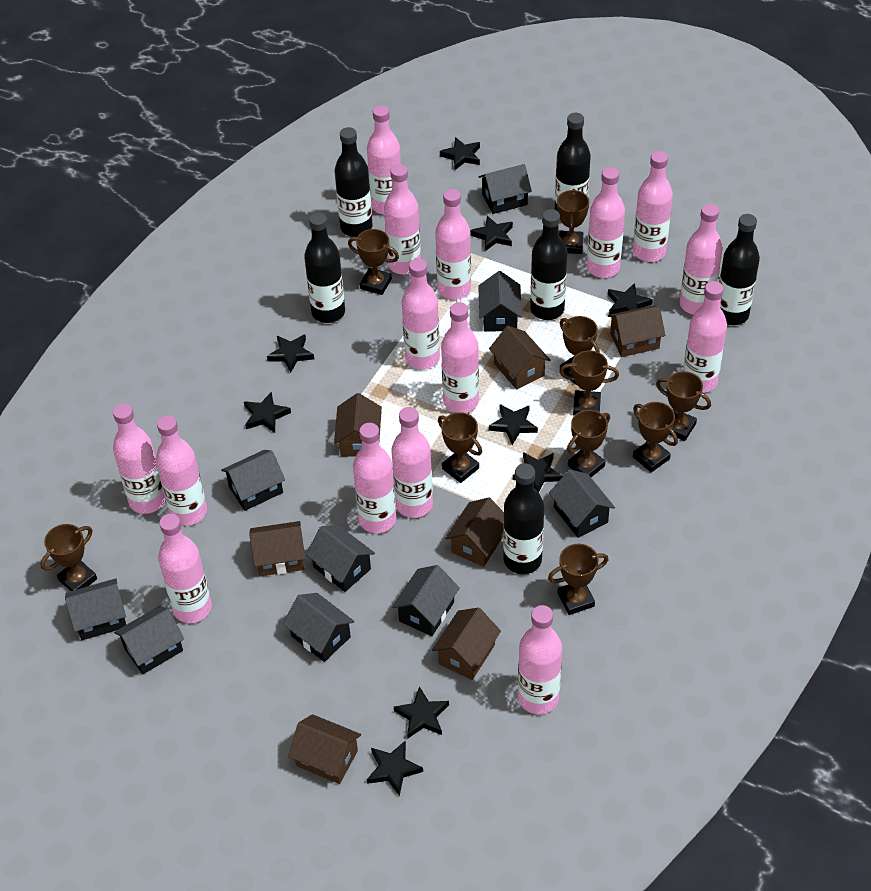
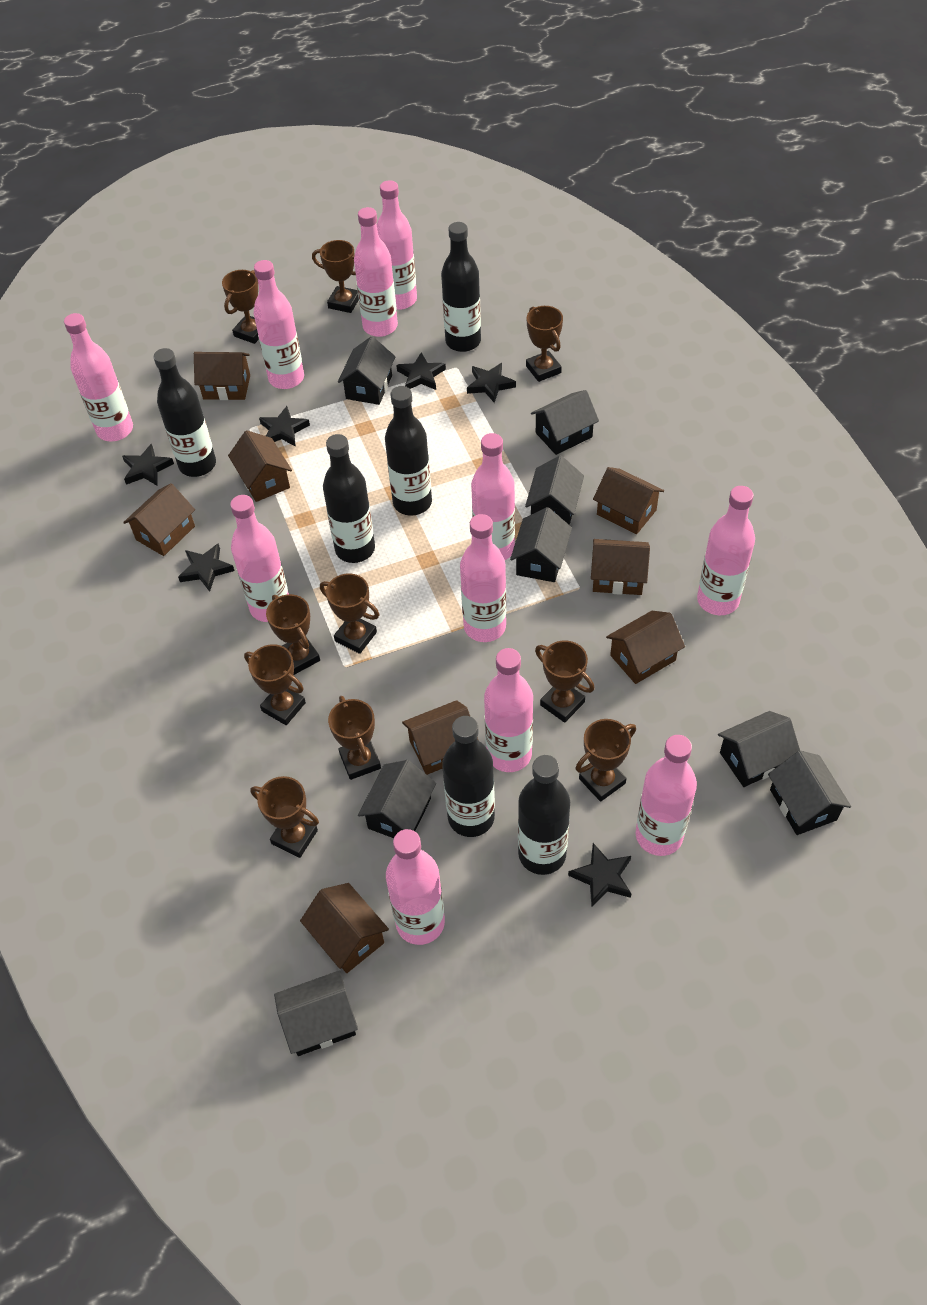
black house: 9 -> 8
black star: 9 -> 6
brown house: 7 -> 8
pink bottle: 15 -> 11

